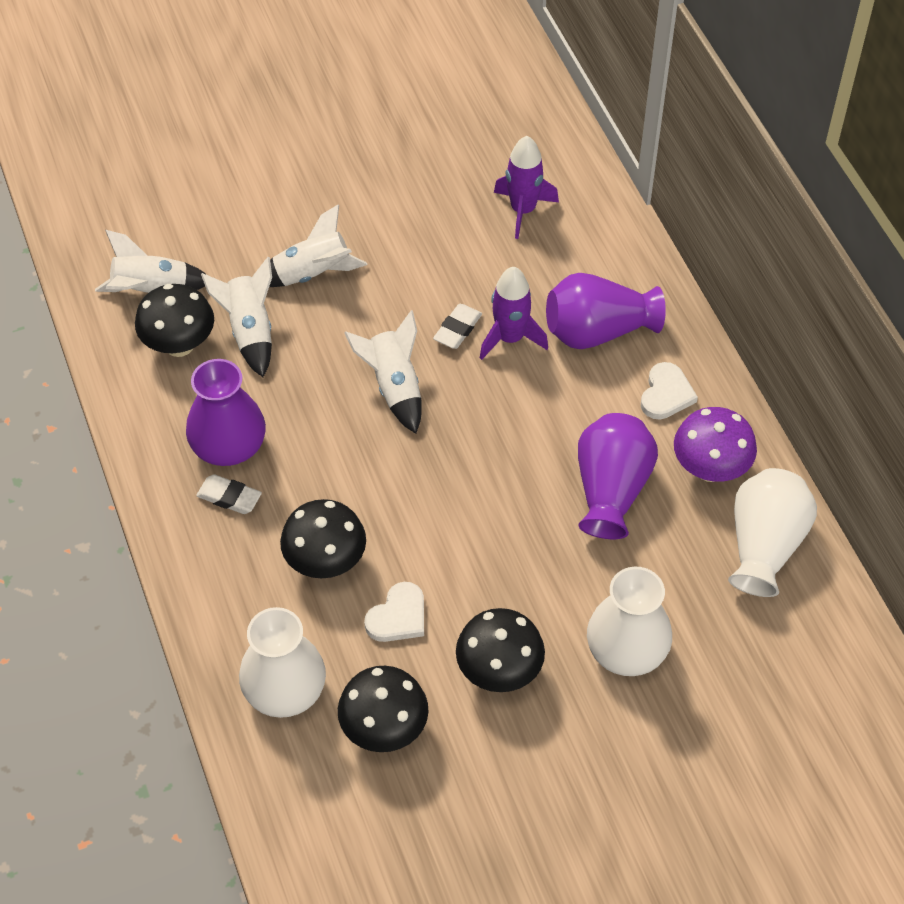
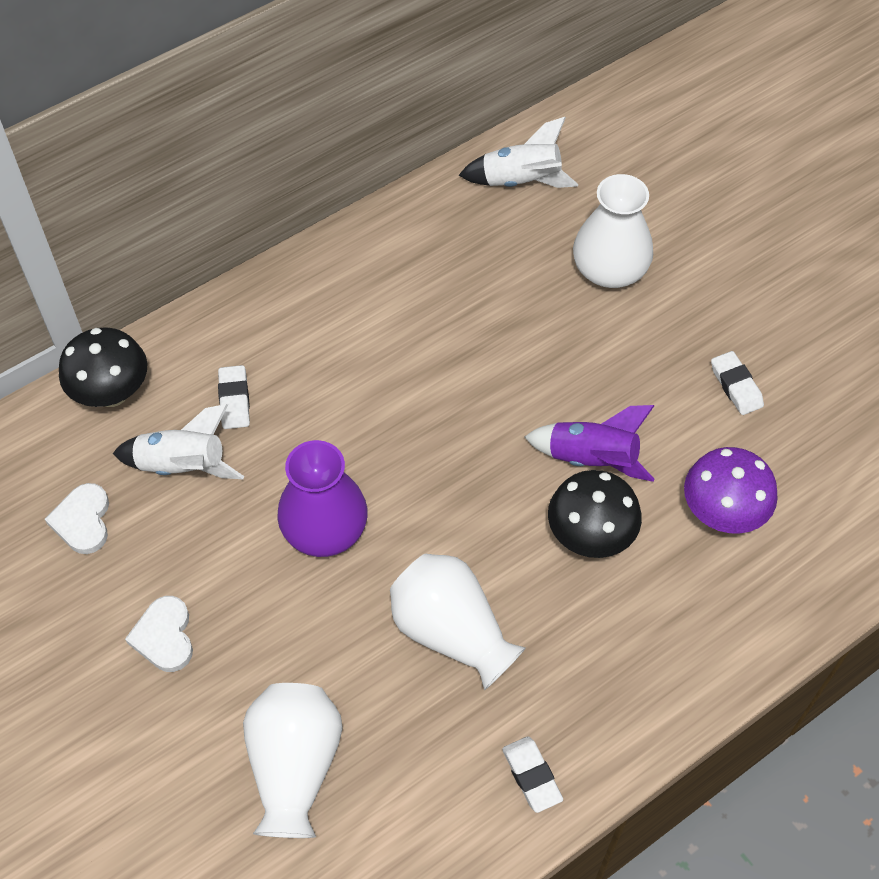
black mushroom: 4 -> 2
purple rocket: 2 -> 1
purple vase: 3 -> 1
white eraser: 2 -> 3
white rocket: 4 -> 2

